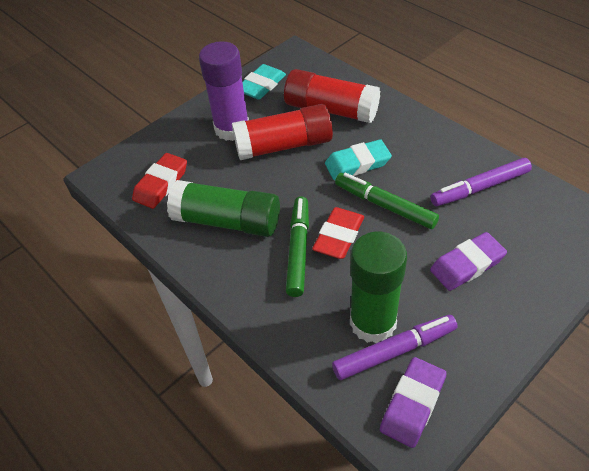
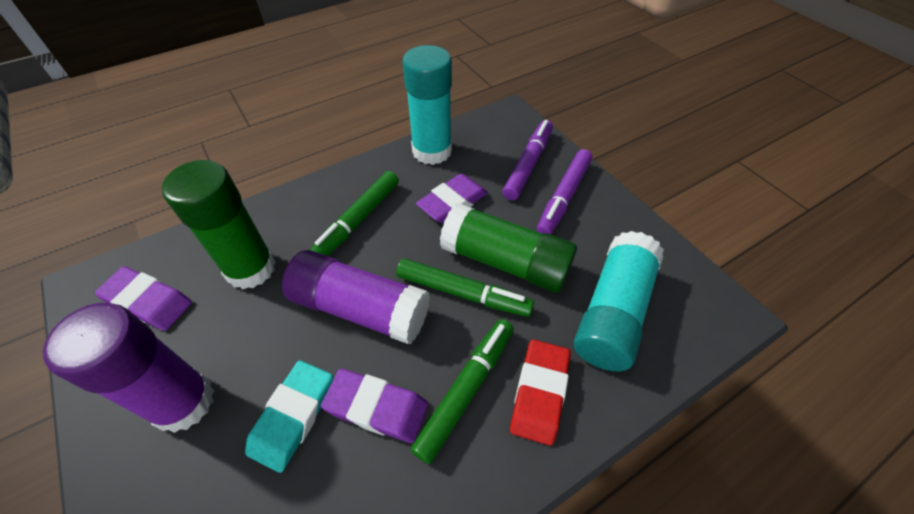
green marker: 2 -> 3
purple eraser: 2 -> 3
purple glue stick: 1 -> 2
red eraser: 2 -> 1
red glue stick: 2 -> 0
turquoise eraser: 2 -> 1
turquoise glue stick: 0 -> 2

